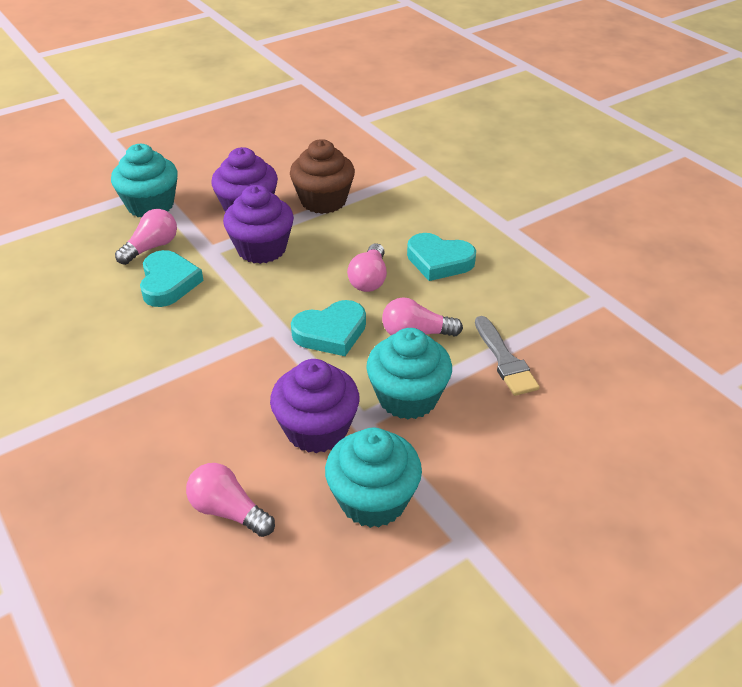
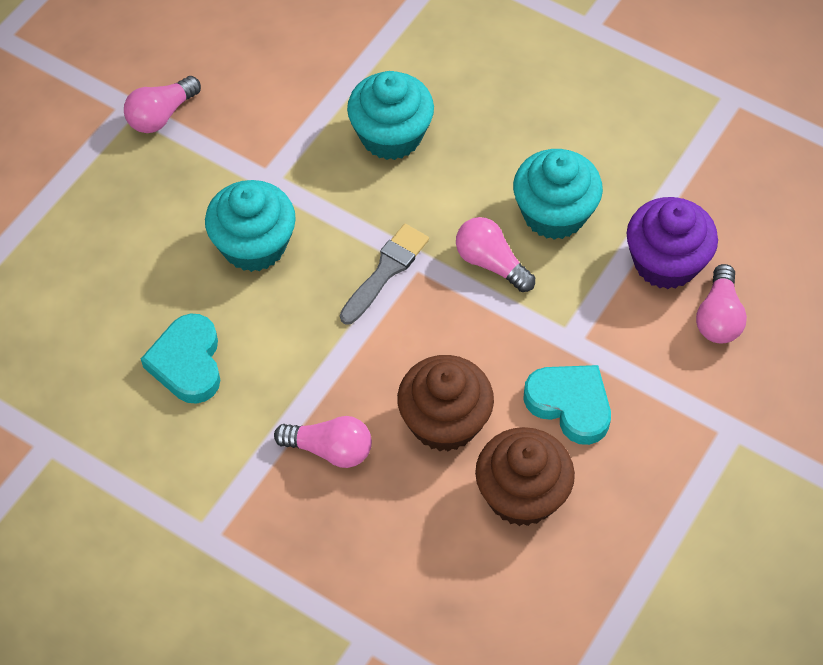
brown cupcake: 1 -> 2
purple cupcake: 3 -> 1
turquoise heart: 3 -> 2

